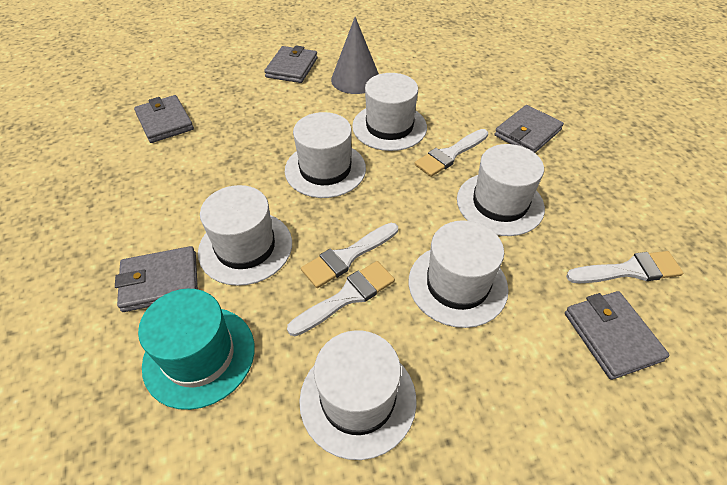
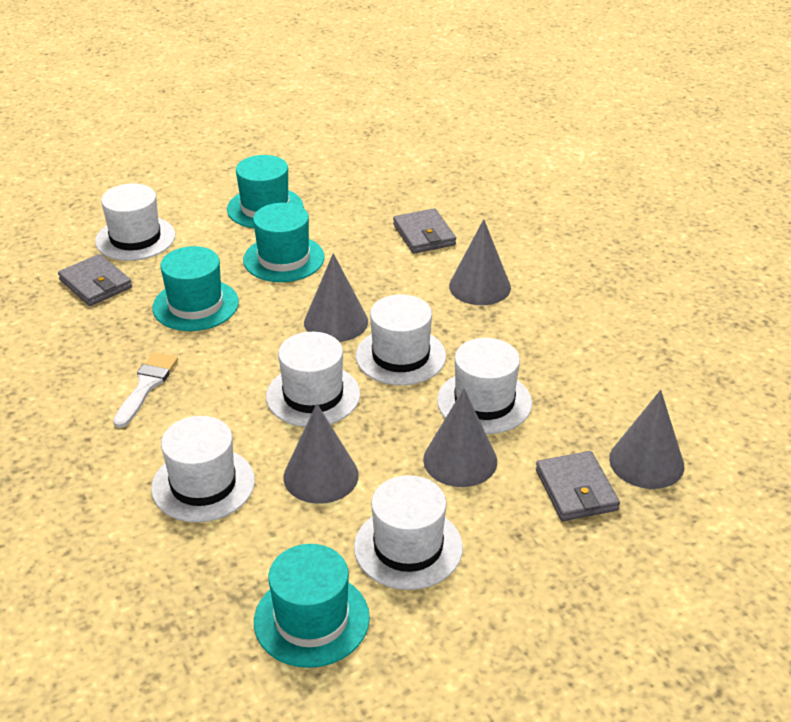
grey cone: 1 -> 5
grey wallet: 5 -> 3
turquoise hat: 1 -> 4
white brush: 4 -> 1

